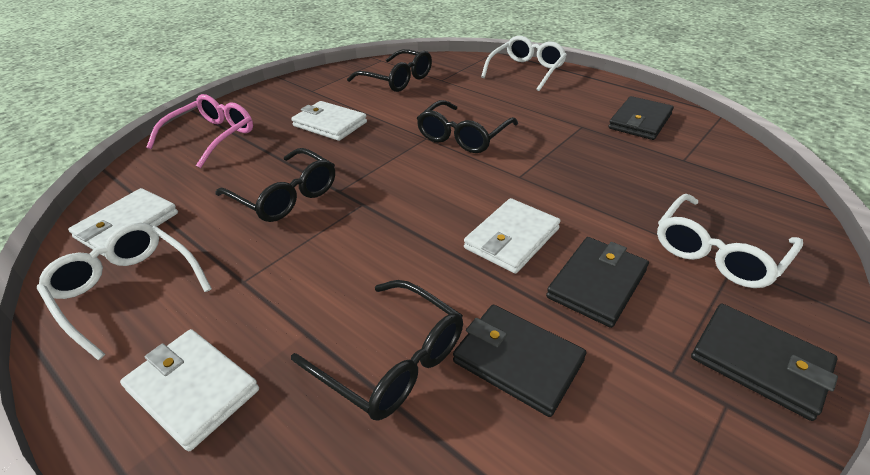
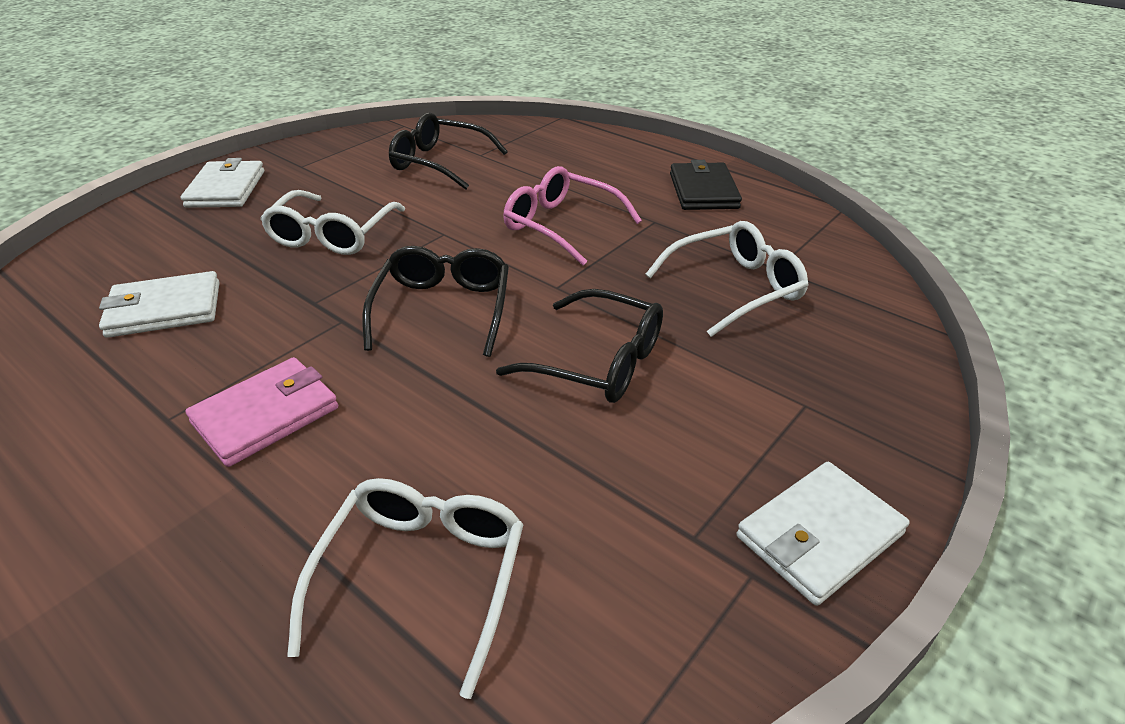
black glasses: 4 -> 3
black wallet: 4 -> 1
pink wallet: 0 -> 1
white wallet: 4 -> 3

